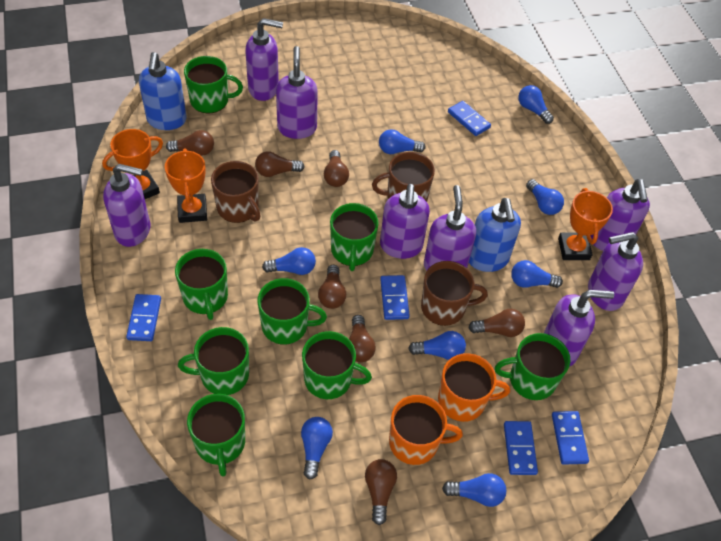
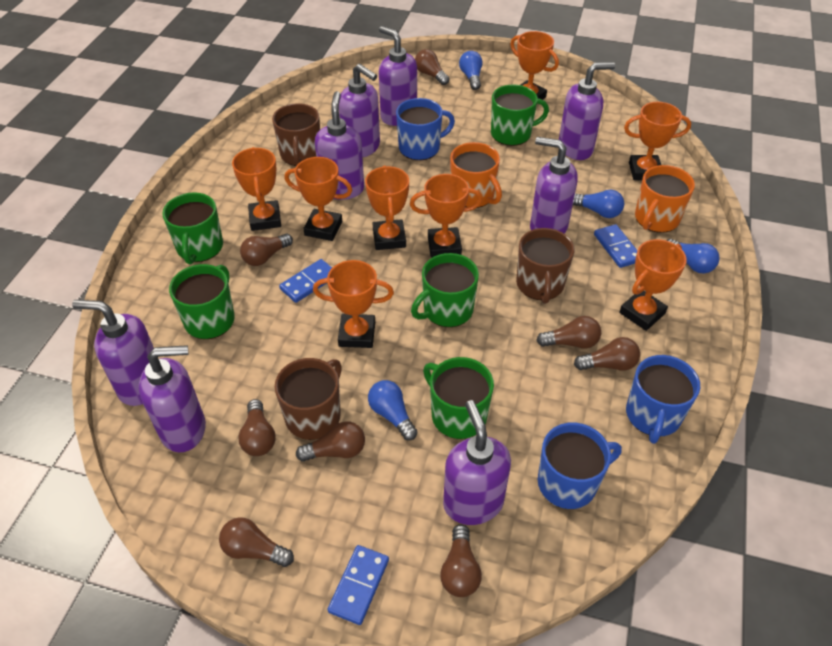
blue domino: 5 -> 3
blue light bulb: 8 -> 4
blue mug: 0 -> 3
blue soap dispenser: 2 -> 0
brown light bulb: 7 -> 8
green mug: 8 -> 5
orange trophy: 3 -> 8

